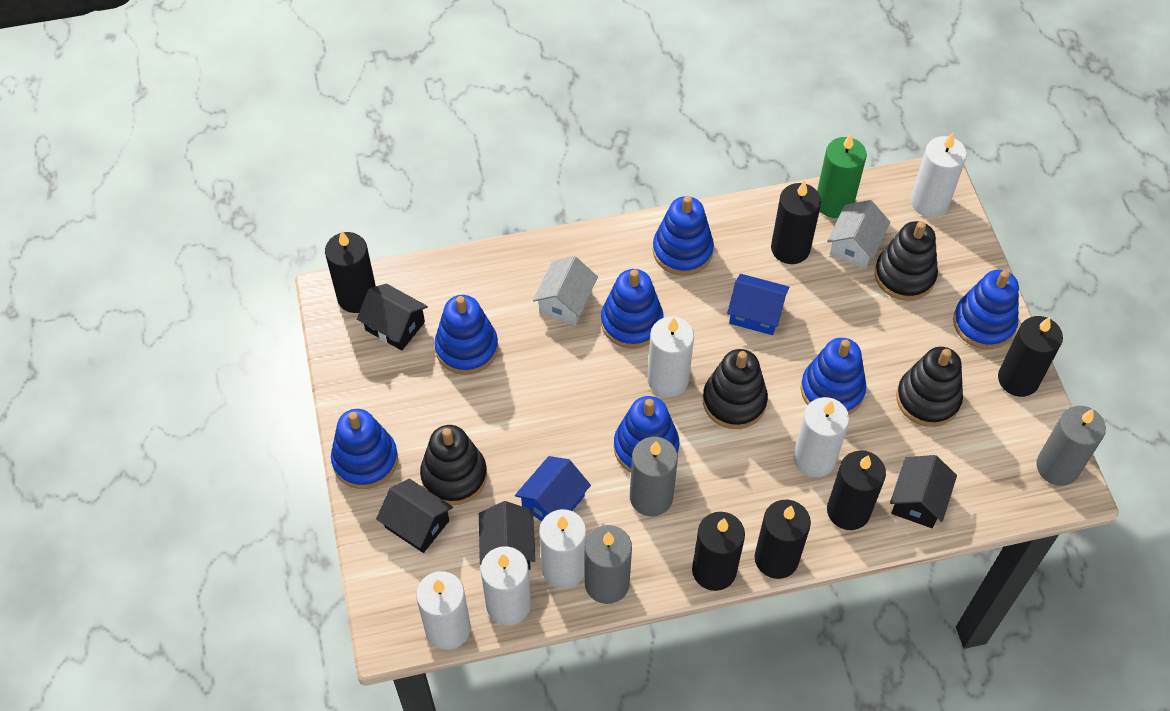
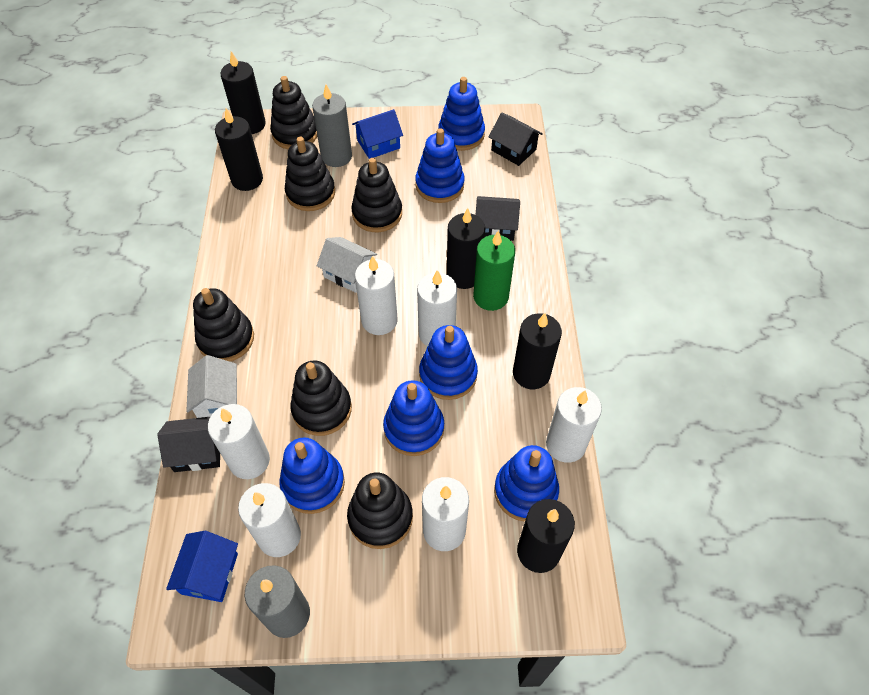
black candle: 6 -> 5
black house: 4 -> 3
black stacking toy: 4 -> 6
blue stacking toy: 7 -> 6
grey candle: 3 -> 2

